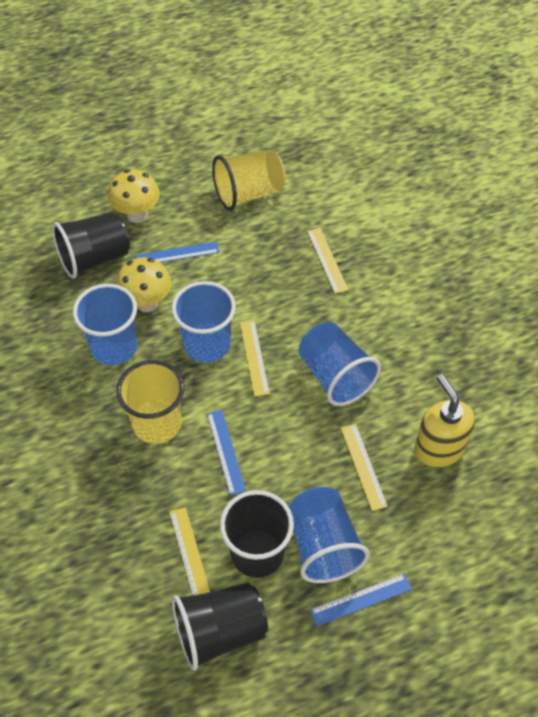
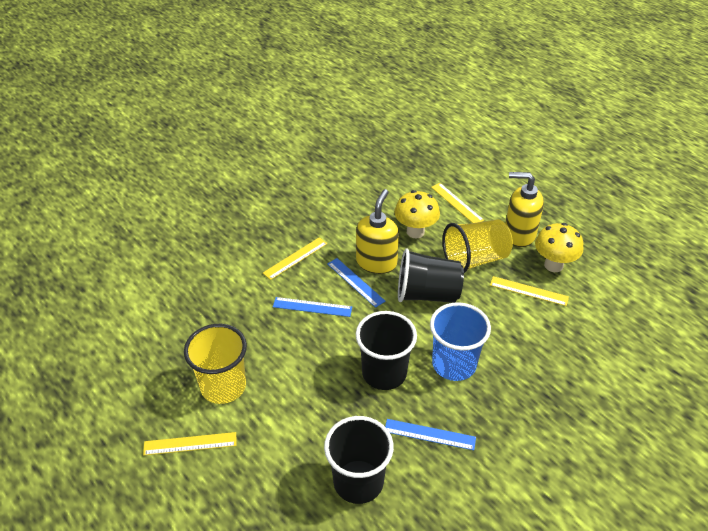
blue cup: 4 -> 1
yellow soap dispenser: 1 -> 2

